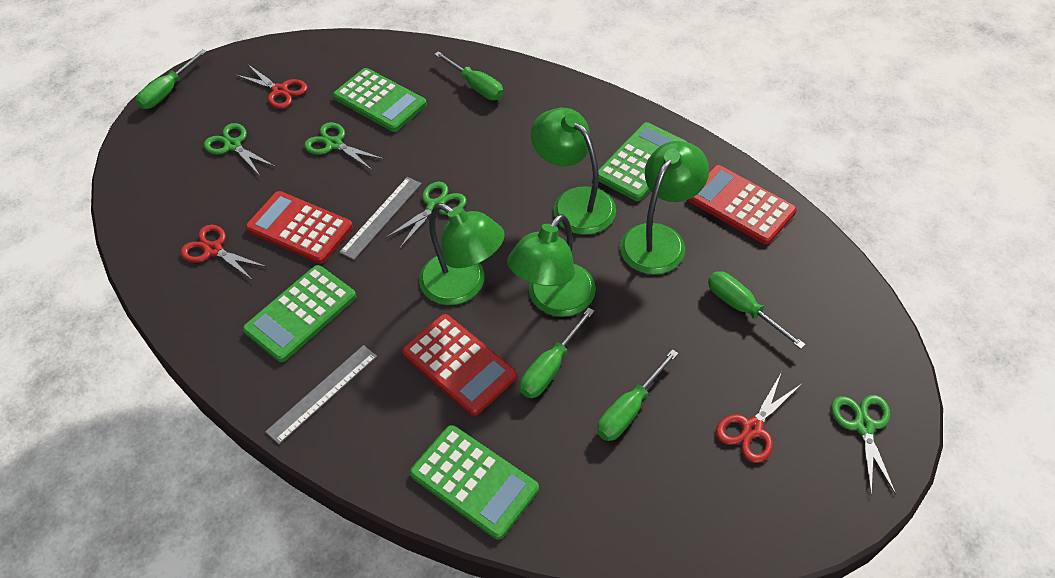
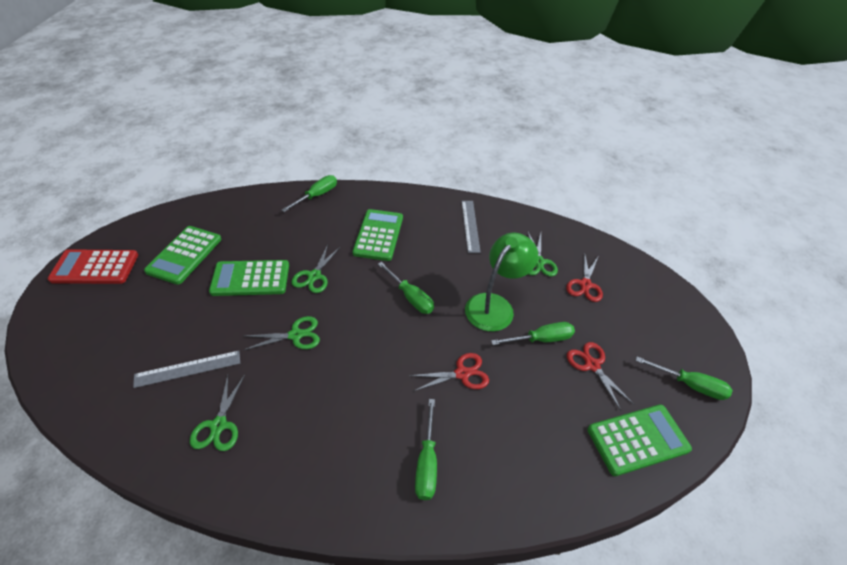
green lamp: 4 -> 1
red calculator: 3 -> 1

